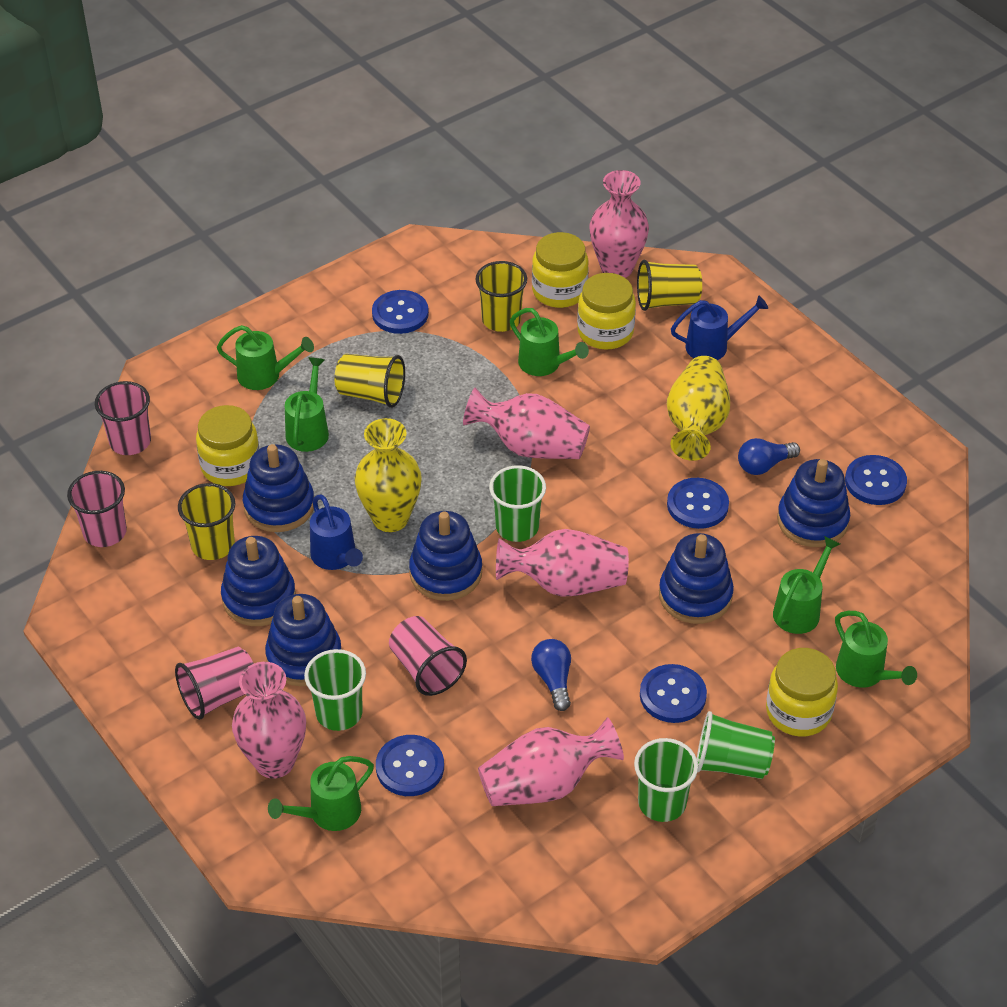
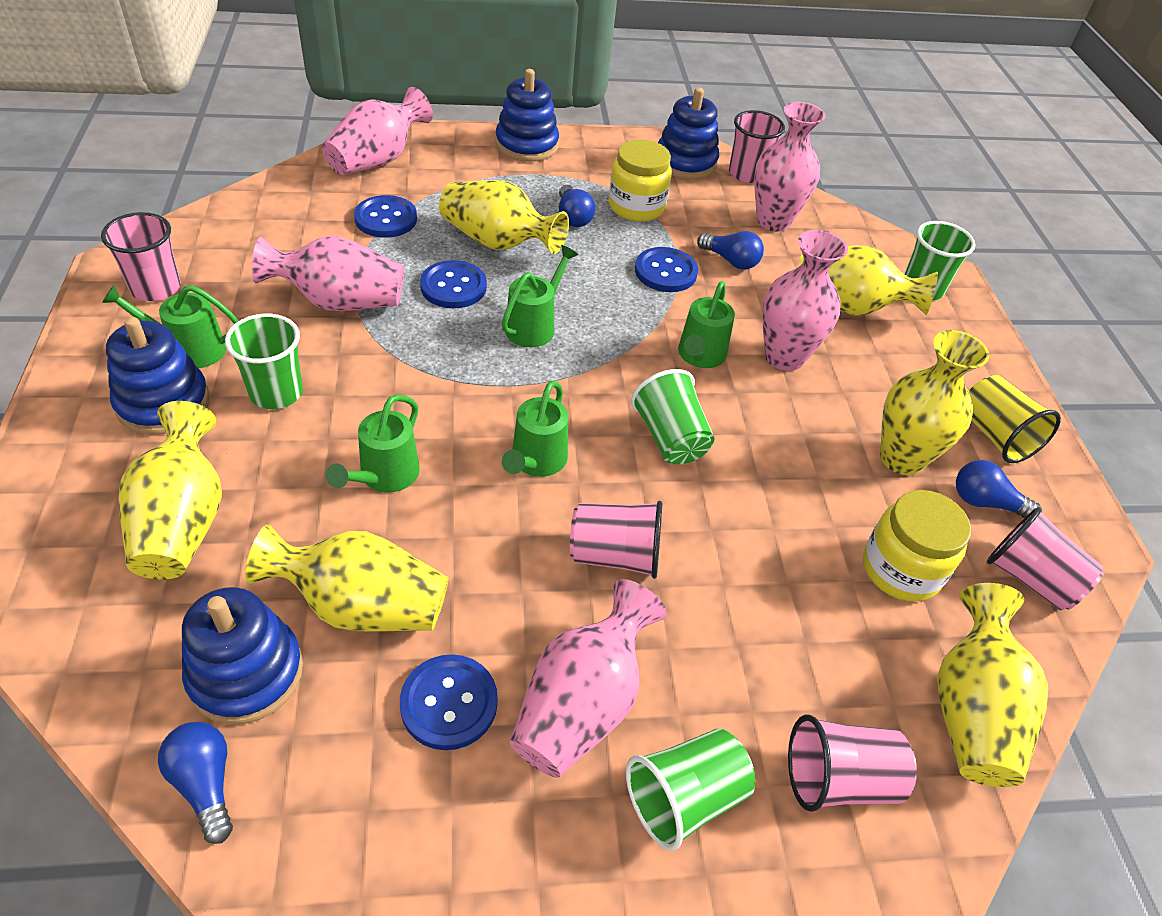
blue button: 5 -> 4
blue light bulb: 2 -> 4
blue stacking toy: 6 -> 4
blue watering can: 2 -> 0
green watering can: 6 -> 5
pink cup: 4 -> 5
yellow cup: 4 -> 1
yellow jar: 4 -> 2
yellow vase: 2 -> 6

